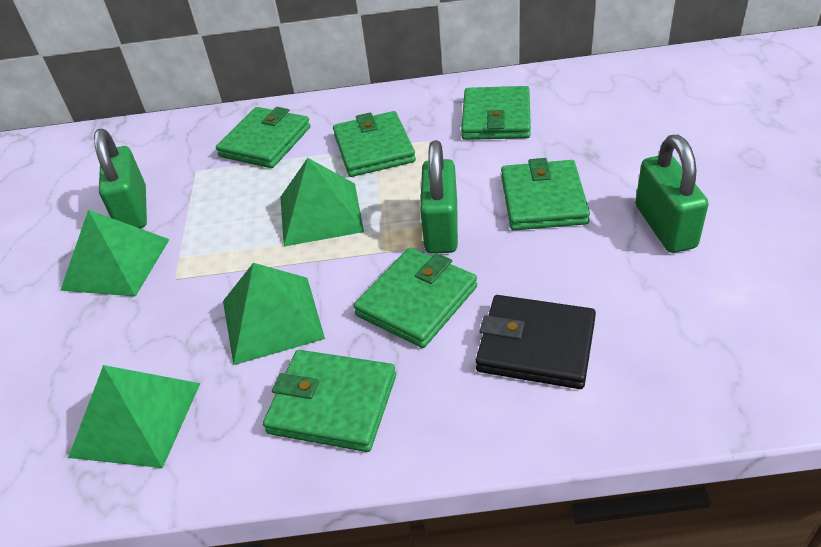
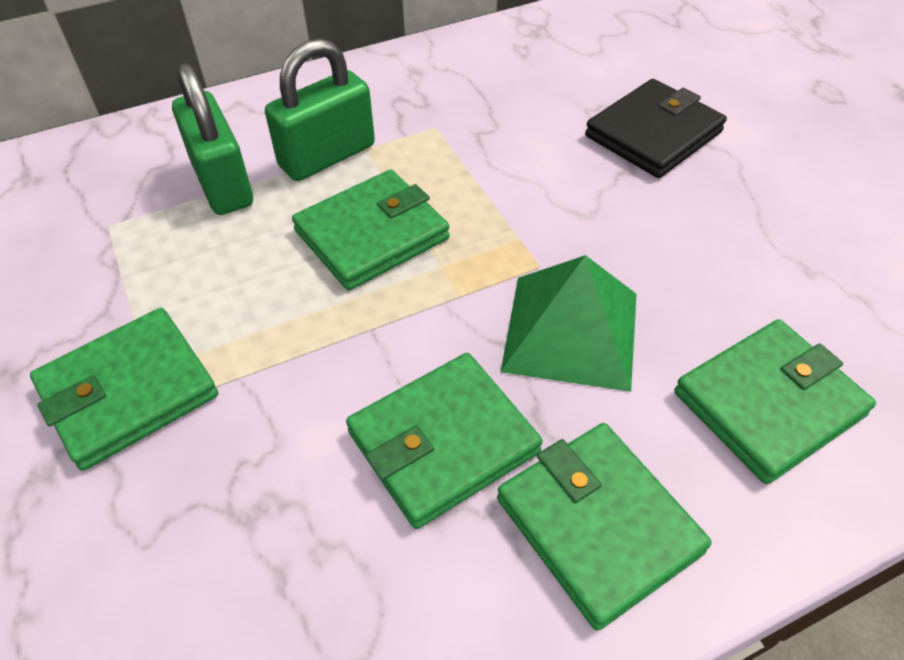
green padlock: 3 -> 2
green pyramid: 4 -> 1
green wallet: 6 -> 5

